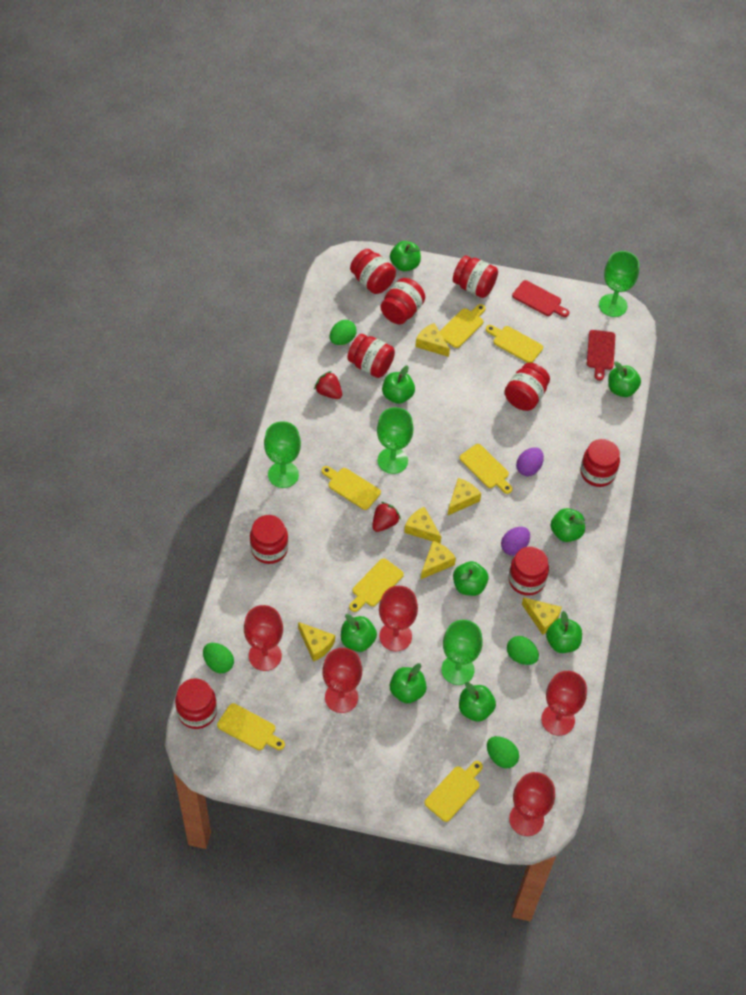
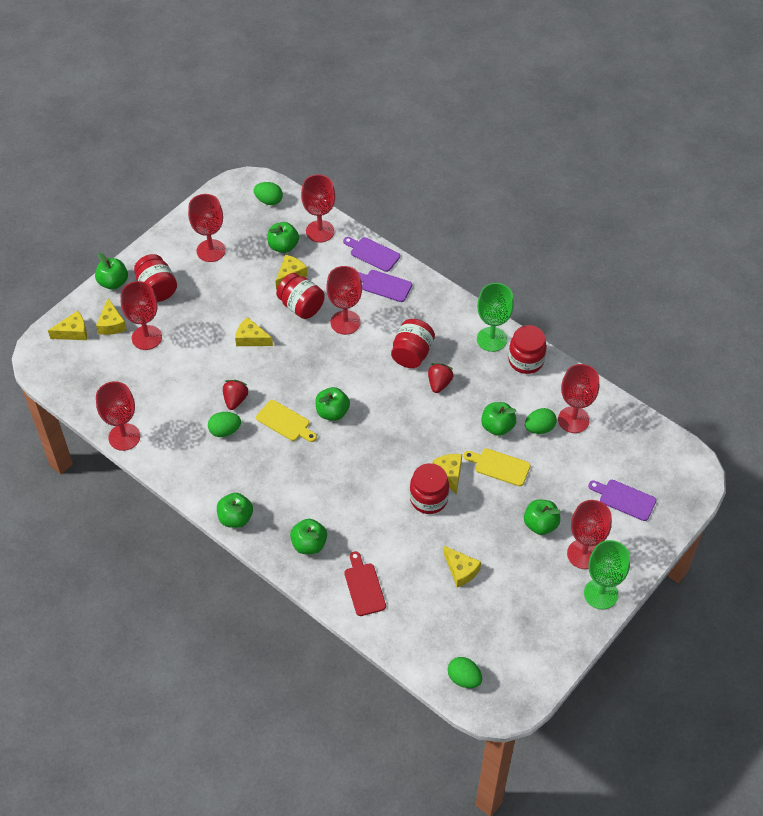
green apple: 9 -> 7
green goblet: 4 -> 2
purple cutting board: 0 -> 3
purple egg: 2 -> 0
red cutting board: 2 -> 1
red goblet: 5 -> 7
red jar: 9 -> 5
yellow cutting board: 7 -> 2

